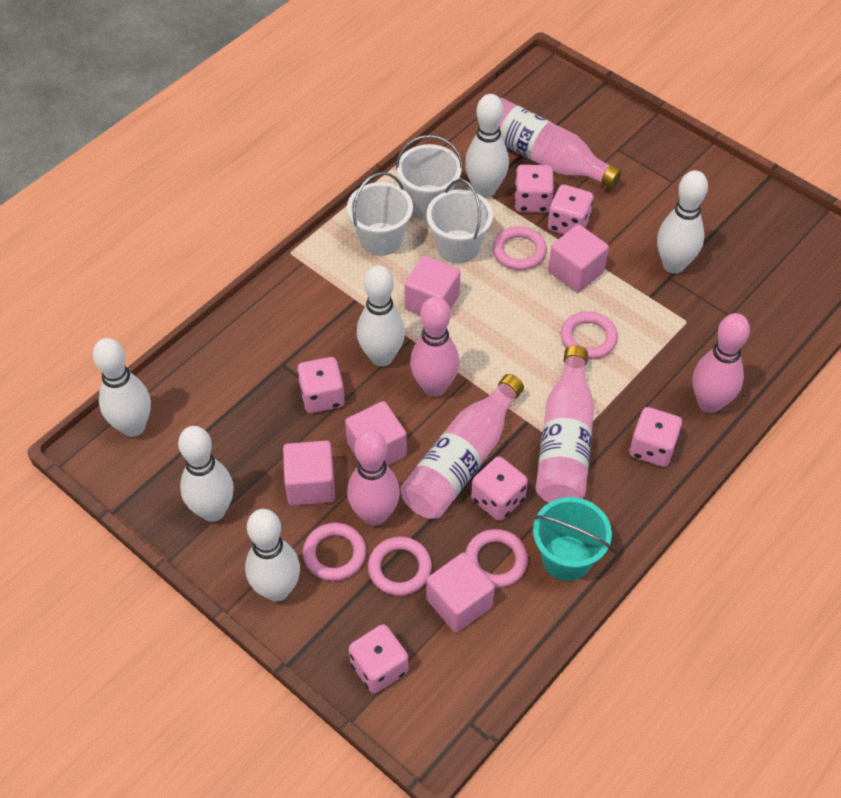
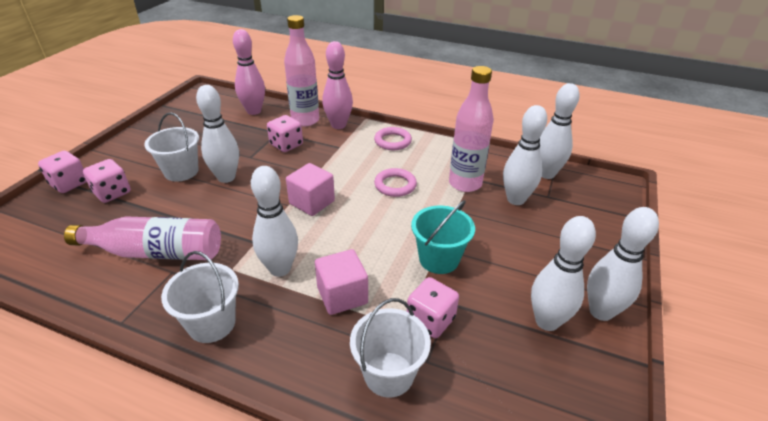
pink bowling pin: 3 -> 2
pink cube: 5 -> 2
pink dice: 6 -> 4
pink ring: 5 -> 2

